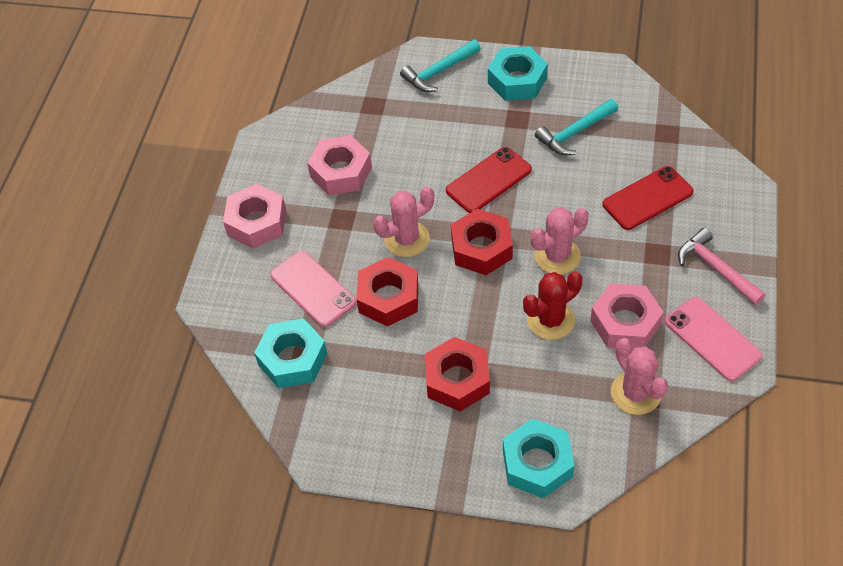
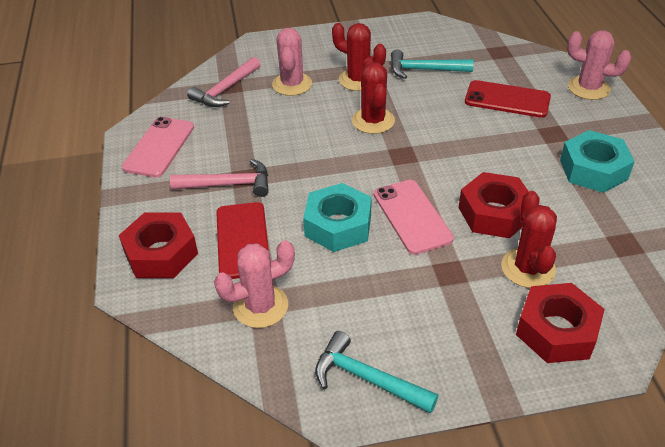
pink hammer: 1 -> 2
pink nut: 3 -> 0
red cactus: 1 -> 3
turquoise nut: 3 -> 2

